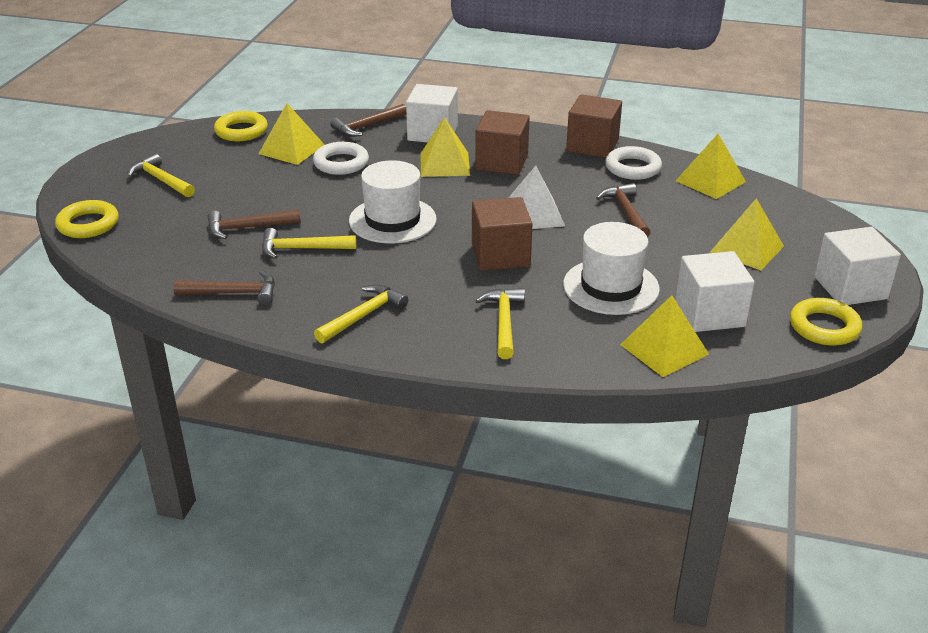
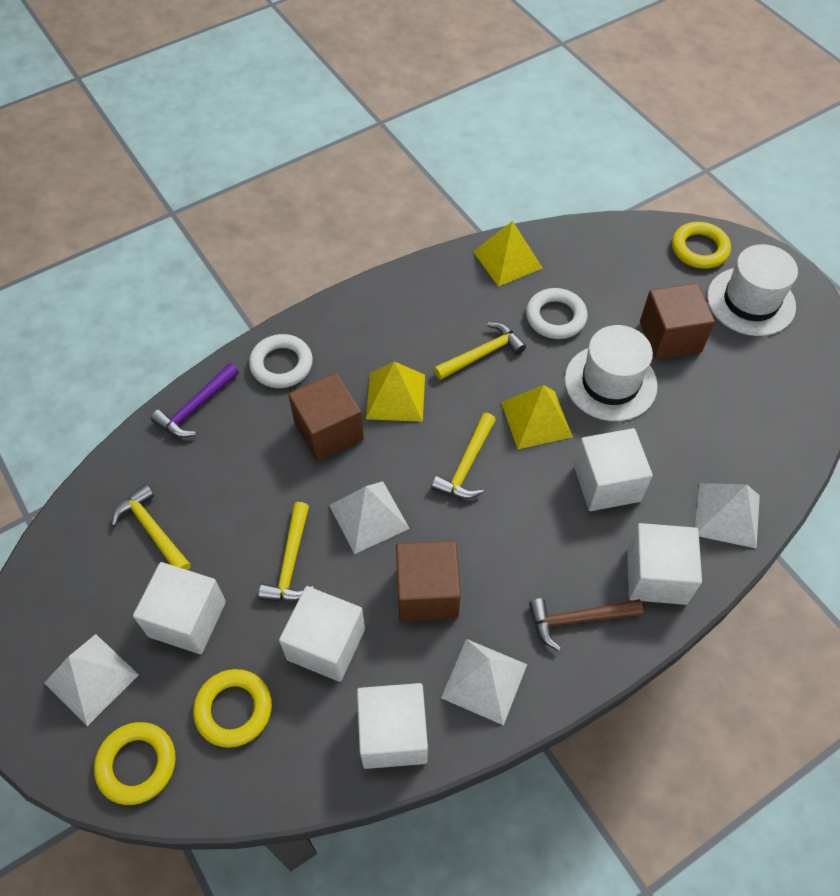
brown hammer: 4 -> 1
purple hammer: 0 -> 1
white cube: 3 -> 5
white pyramid: 1 -> 4
yellow pyramid: 5 -> 3

